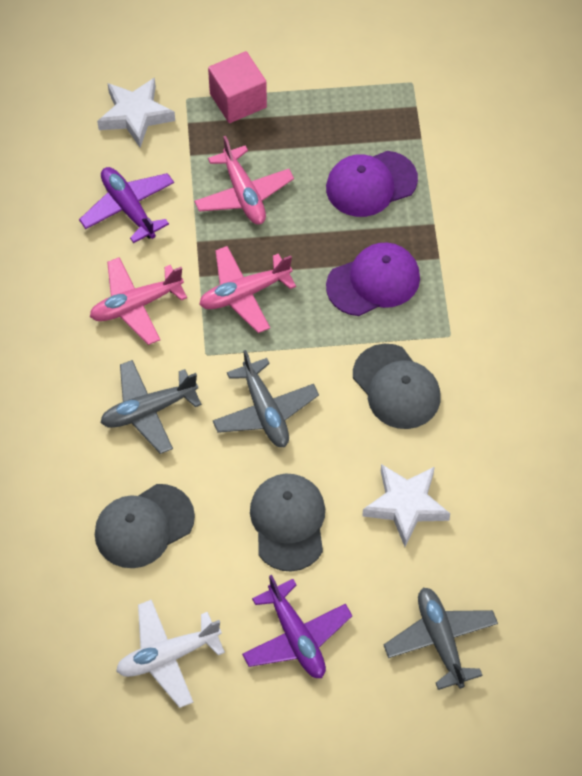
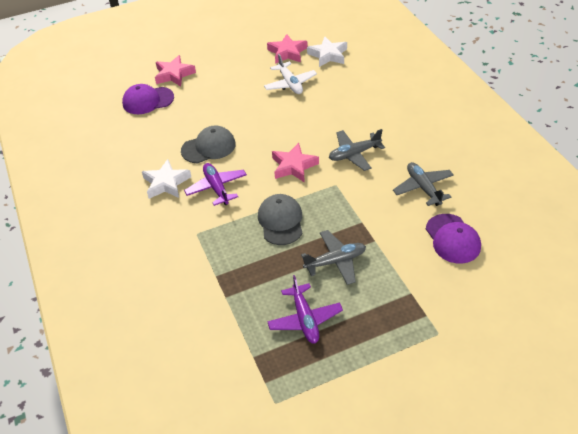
grey cap: 3 -> 2
pink cube: 1 -> 0
pink plane: 3 -> 0
pink star: 0 -> 3

